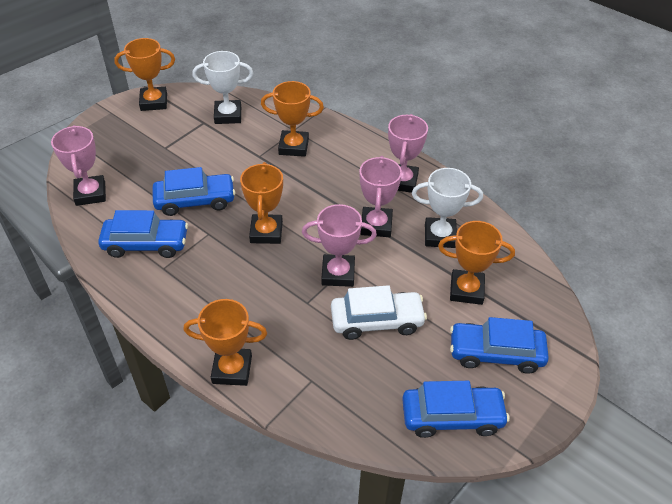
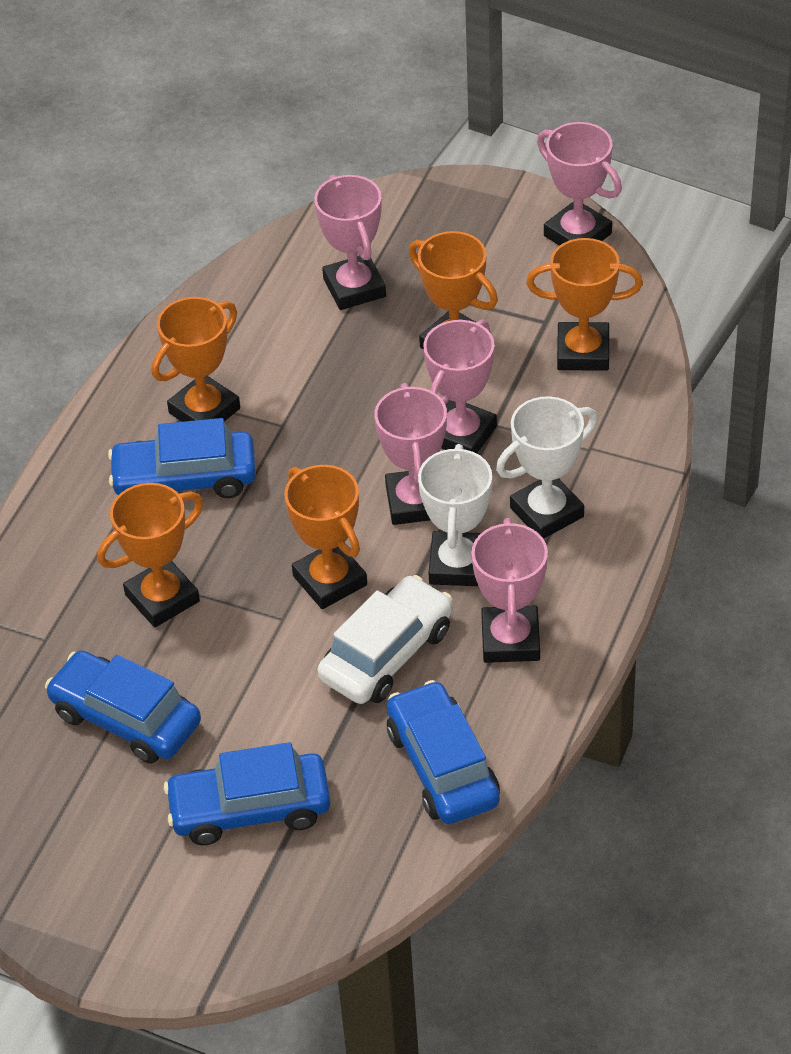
pink trophy: 4 -> 5

